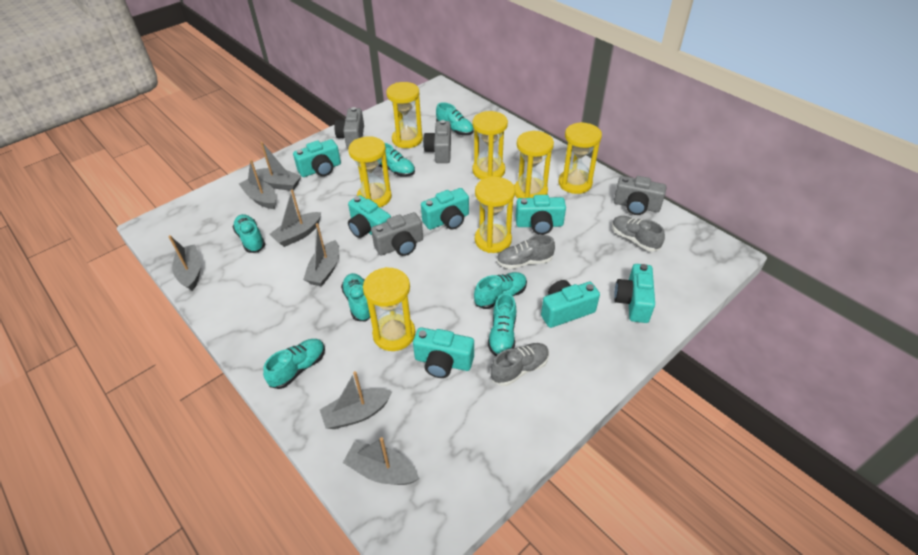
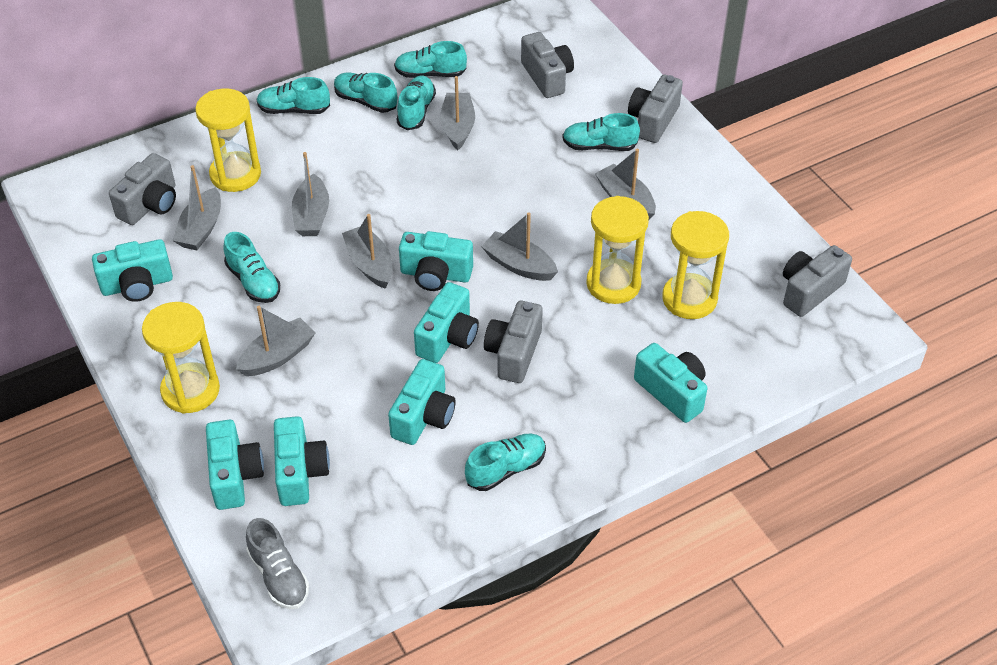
grey camera: 4 -> 5
grey shoe: 3 -> 1
yellow hourglass: 7 -> 4

